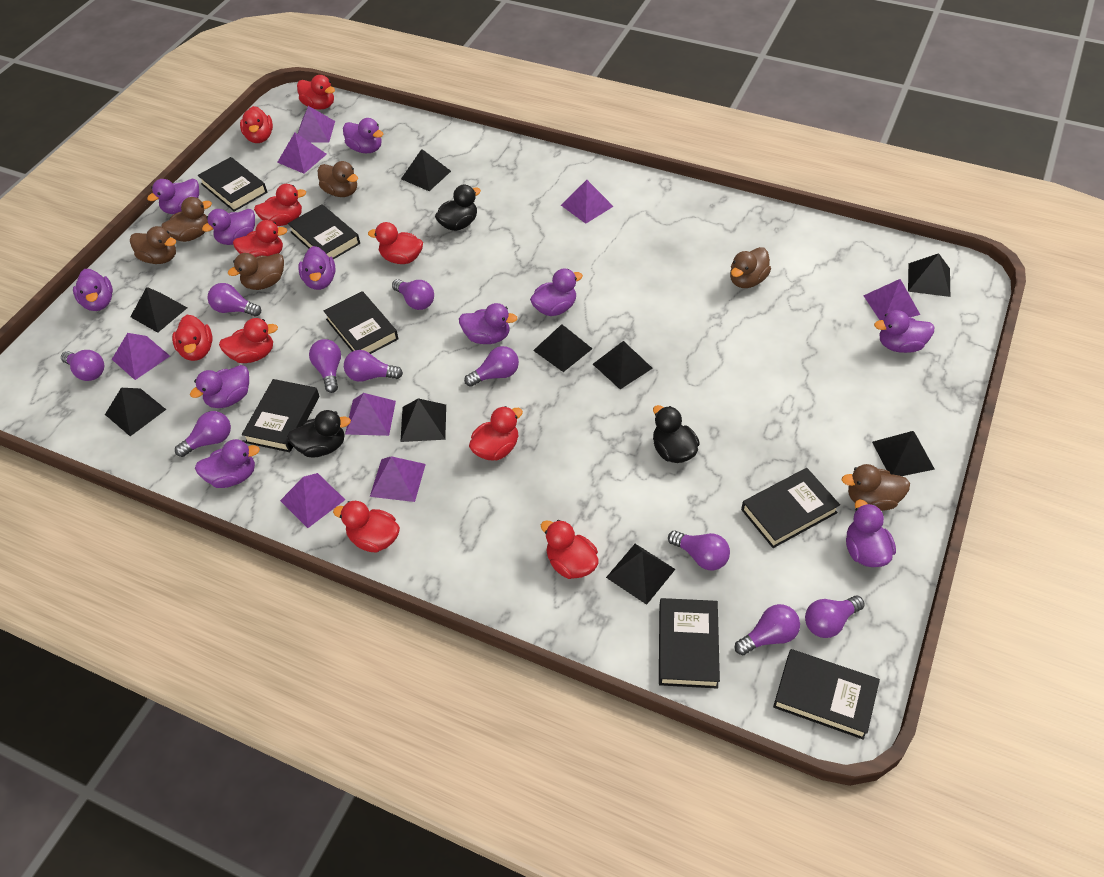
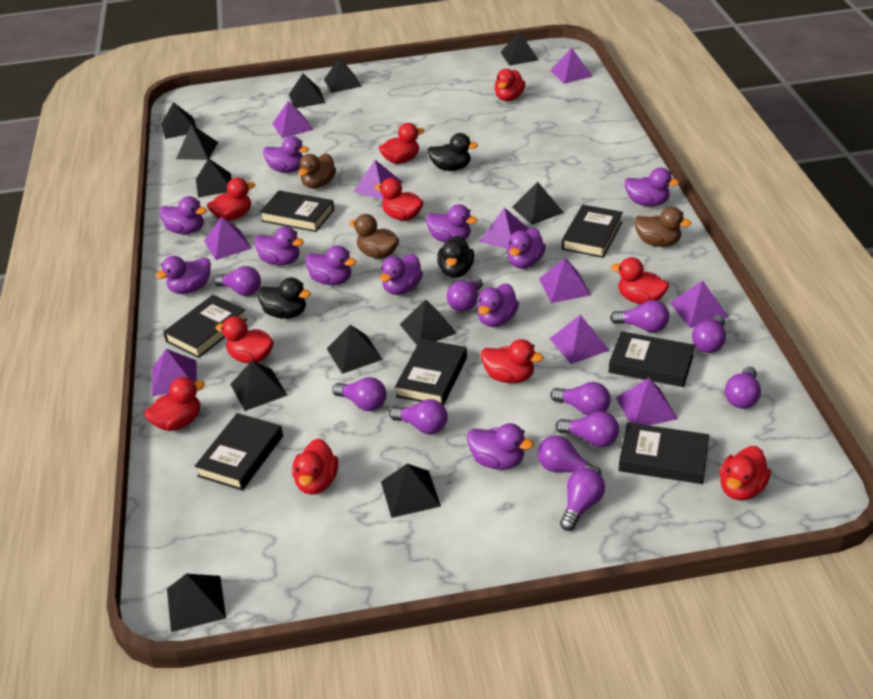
black pyramid: 9 -> 12
brown duck: 6 -> 3
purple light bulb: 10 -> 11
purple pyramid: 8 -> 10

